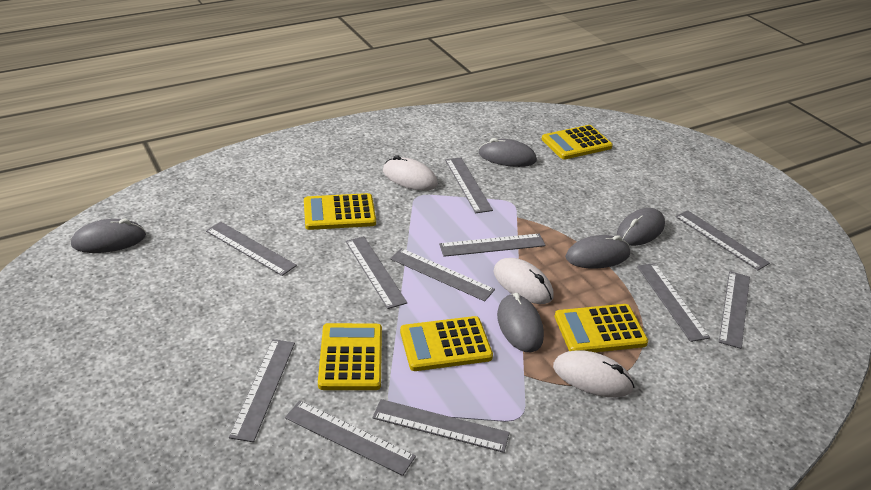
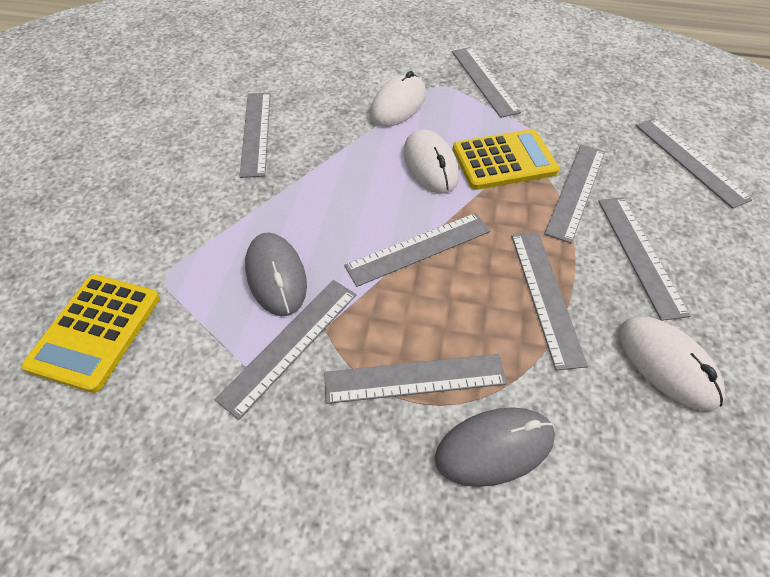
grey mouse: 5 -> 2
grey ruler: 11 -> 9
yellow calculator: 5 -> 2

